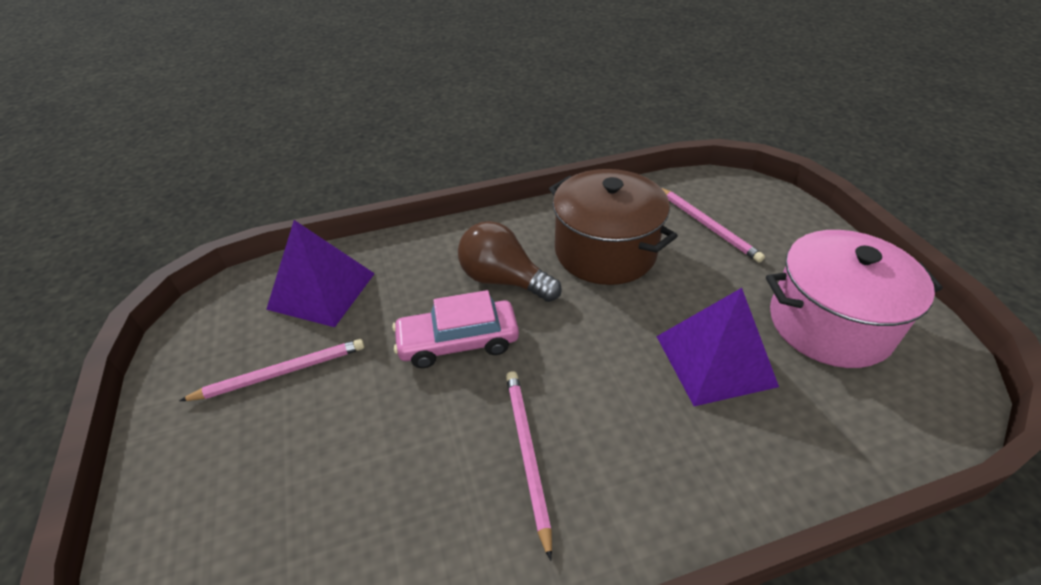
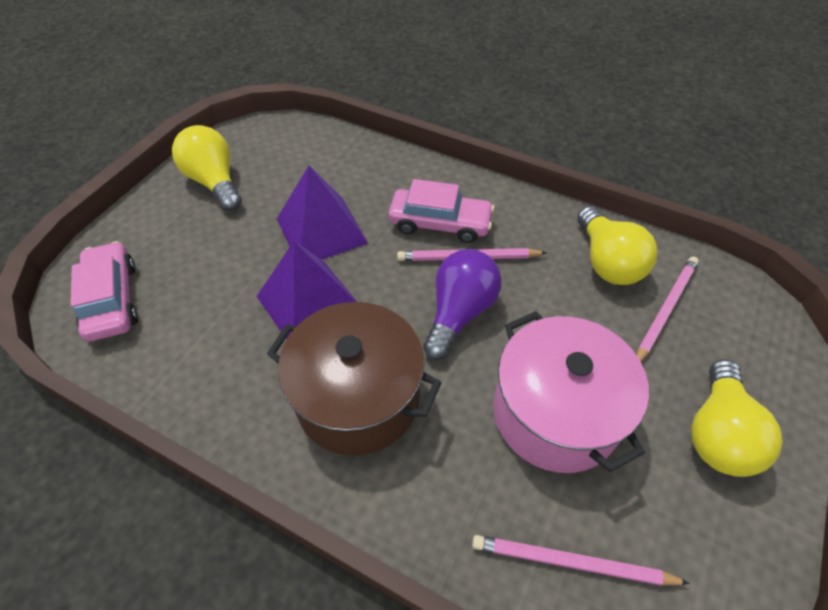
brown light bulb: 1 -> 0
pink car: 1 -> 2
purple light bulb: 0 -> 1
yellow light bulb: 0 -> 3

